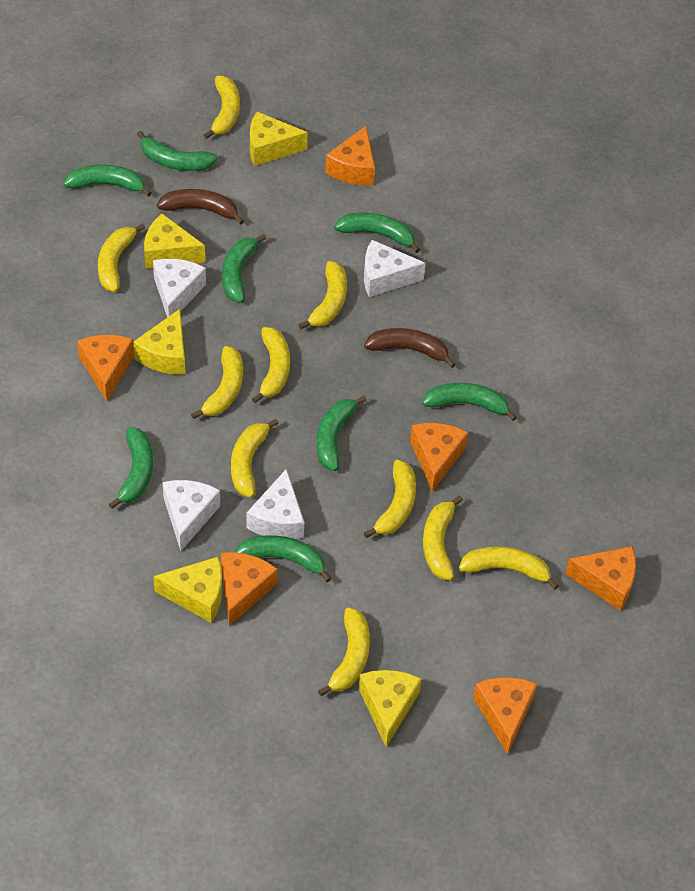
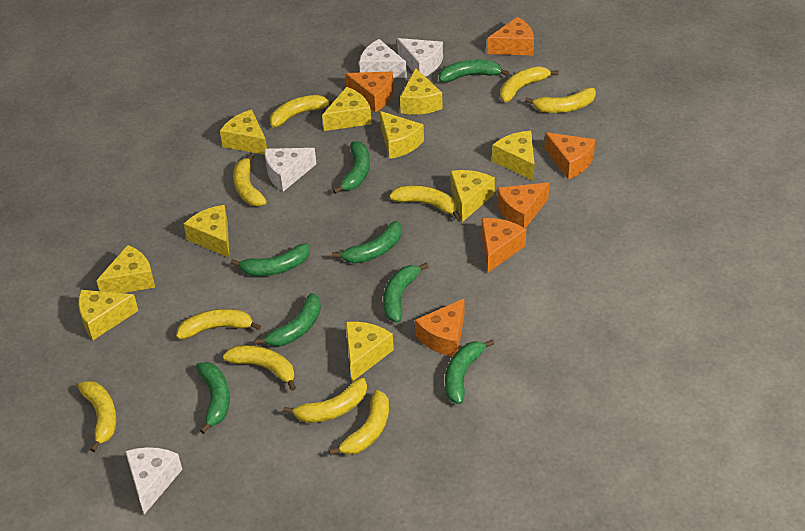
brown banana: 2 -> 0
yellow cheese: 5 -> 10

